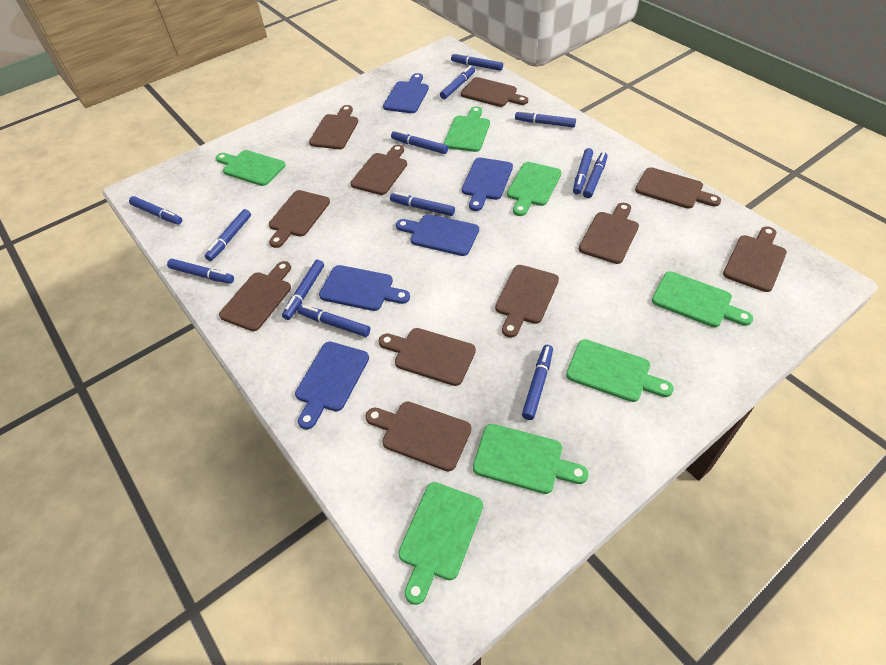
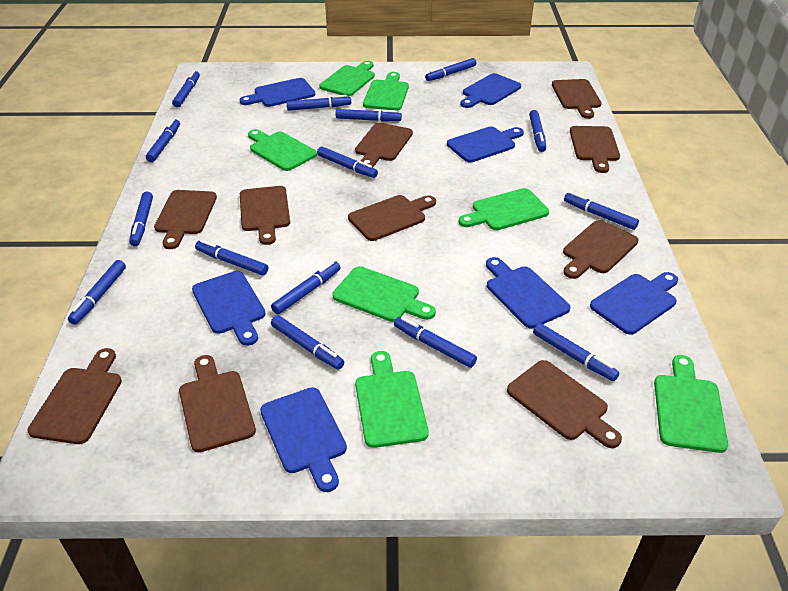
blue cutting board: 5 -> 7
blue marker: 13 -> 15
brown cutting board: 11 -> 10

